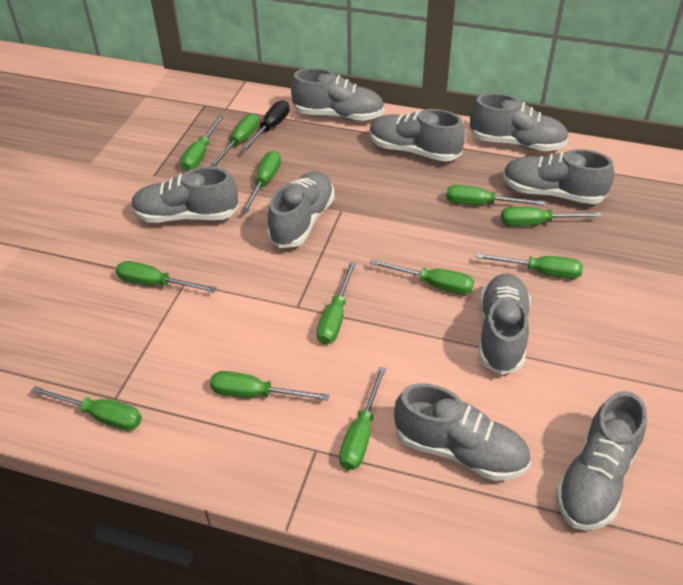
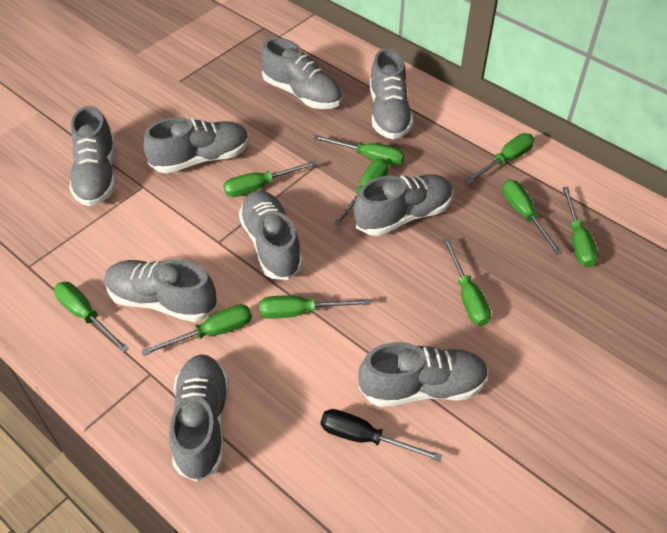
green screwdriver: 12 -> 10

